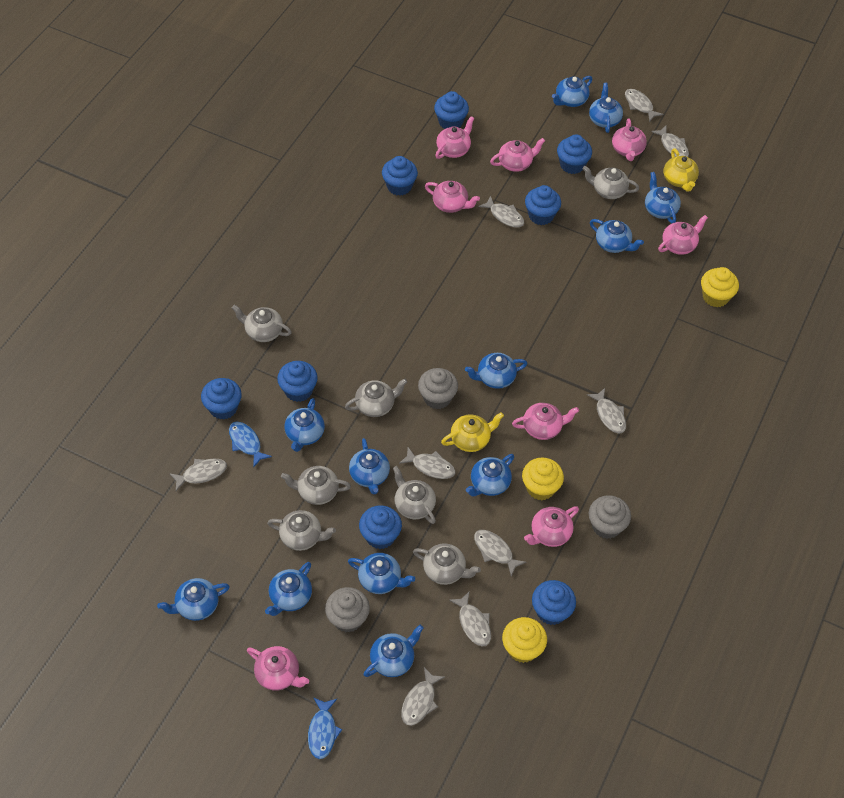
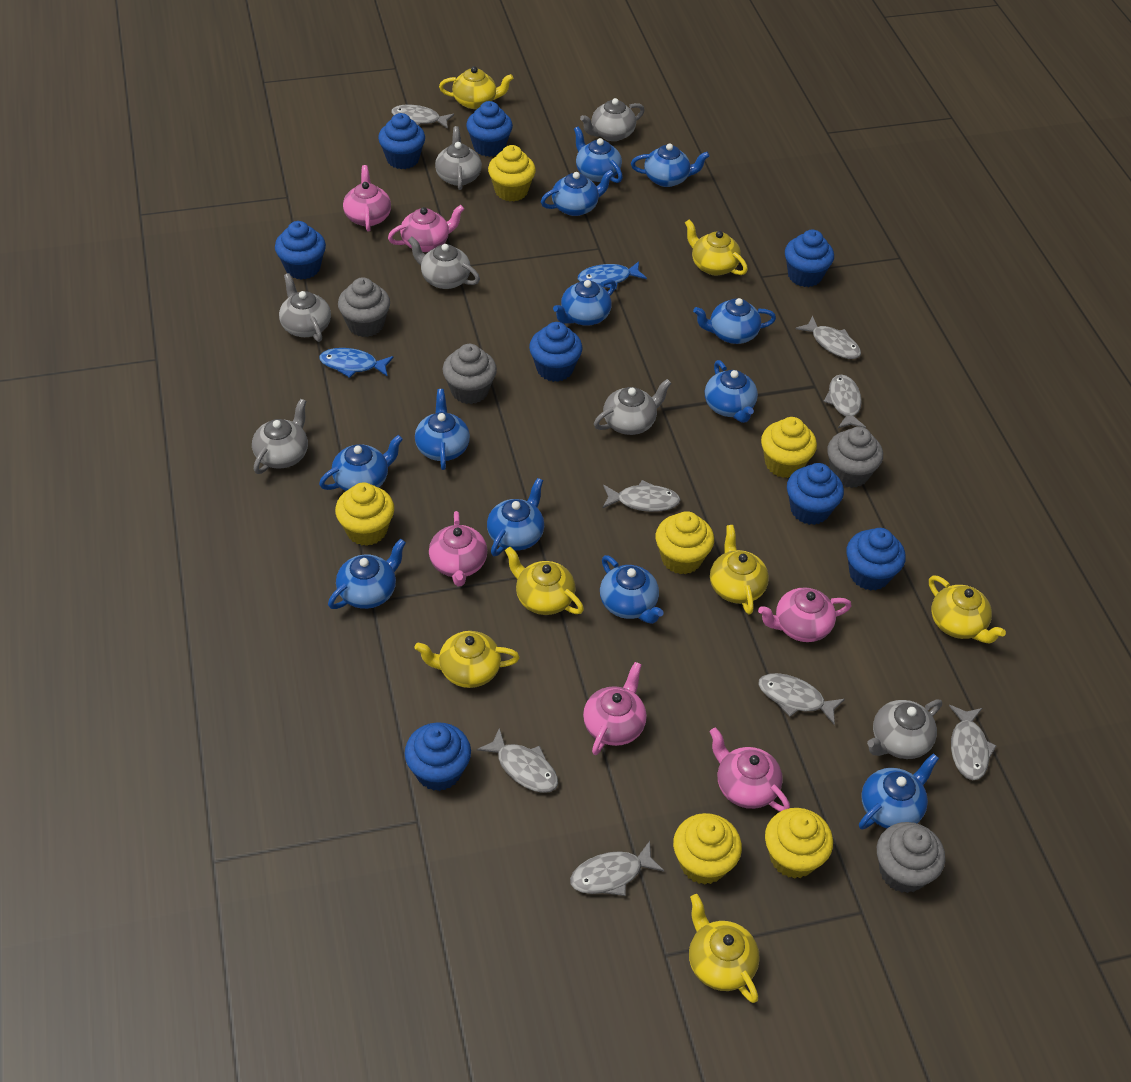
grey cupcake: 3 -> 4
grey fish: 9 -> 8
pink teapot: 8 -> 6
yellow cupcake: 3 -> 6
yellow teapot: 2 -> 7

